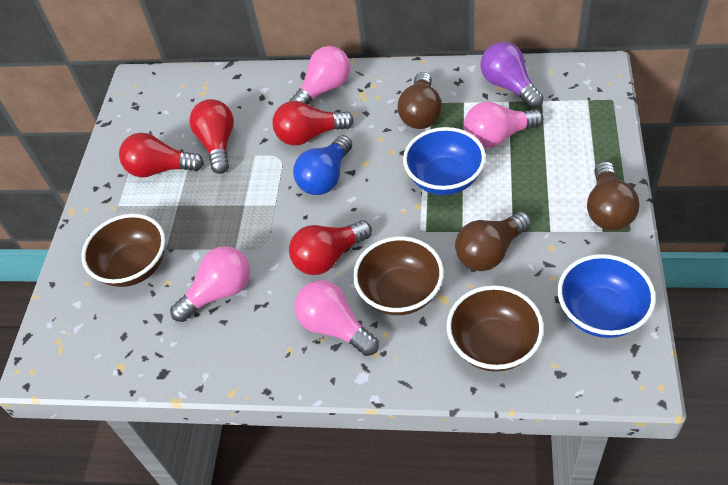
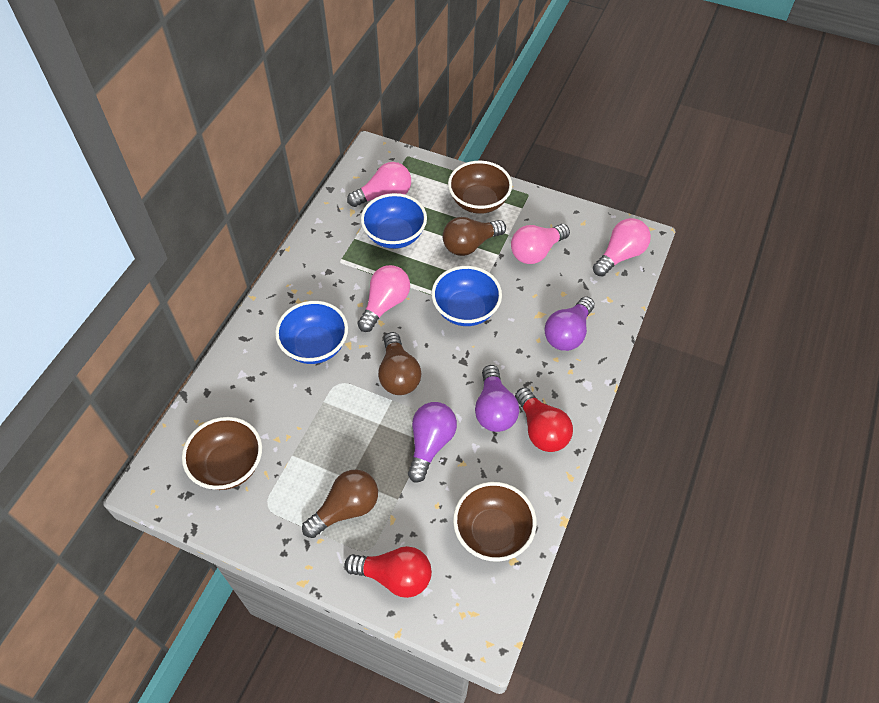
blue bowl: 2 -> 3
blue light bulb: 1 -> 0
purple light bulb: 1 -> 3
red light bulb: 4 -> 2

